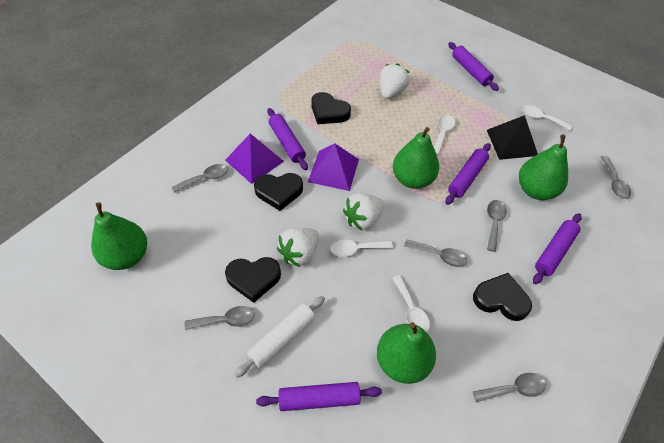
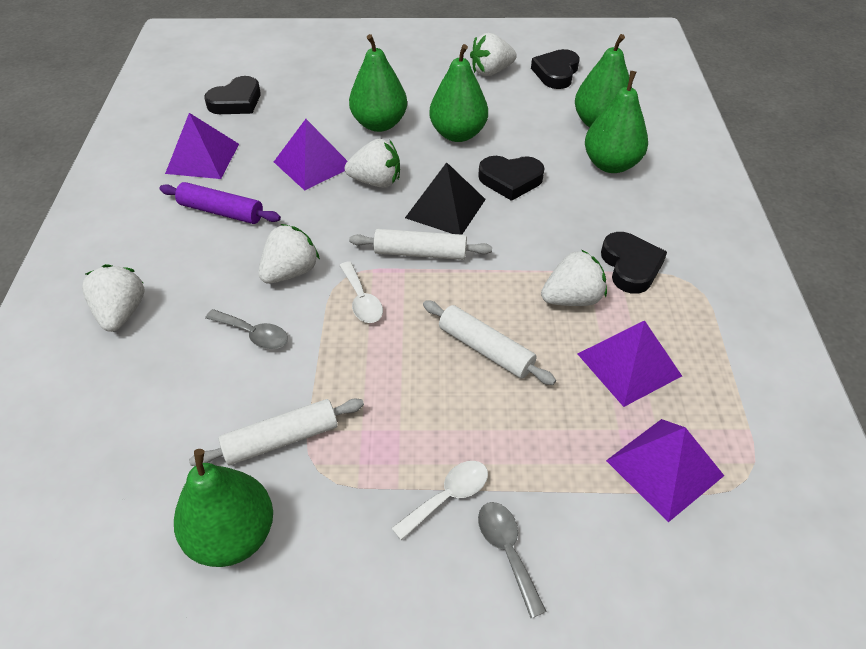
green pear: 4 -> 5
grey spoon: 6 -> 2
purple pyramid: 2 -> 4
purple rolling pin: 5 -> 1
white rolling pin: 1 -> 3
white spoon: 4 -> 2
white strawberry: 3 -> 5

